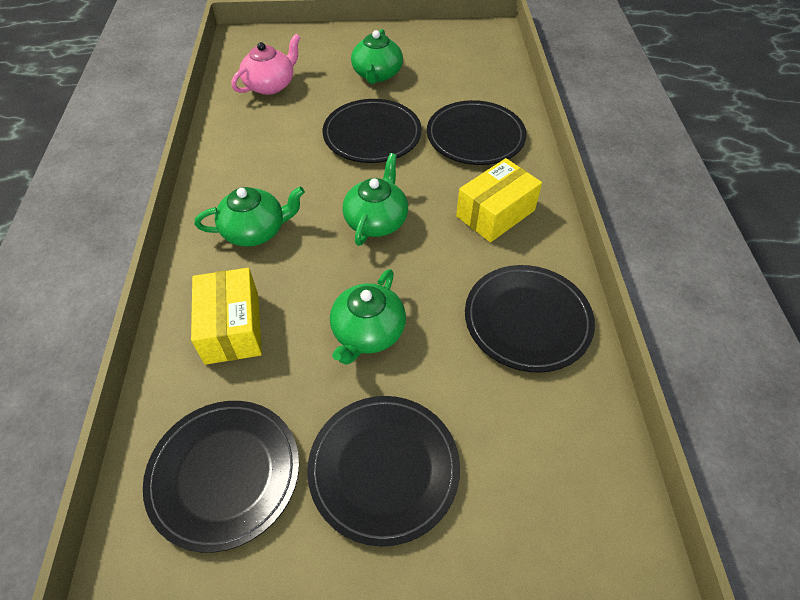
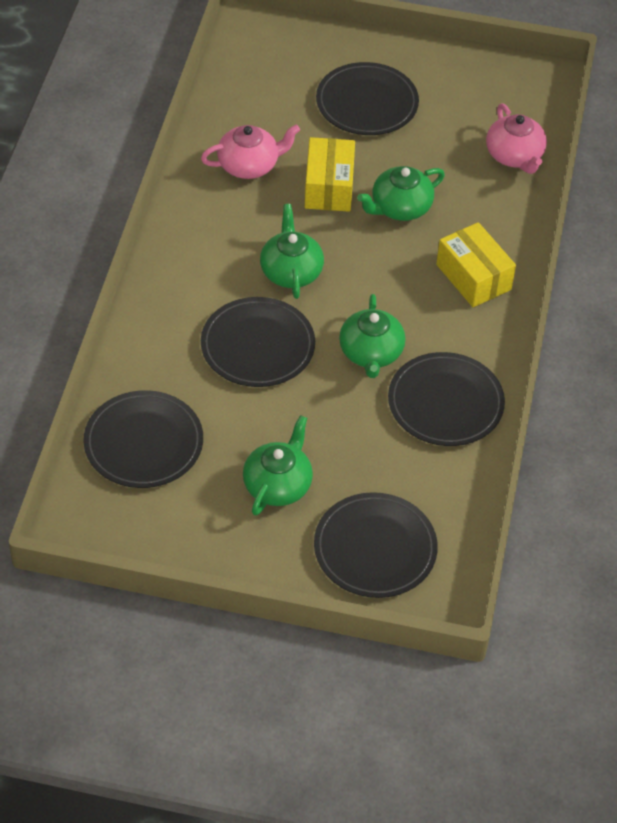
pink teapot: 1 -> 2

